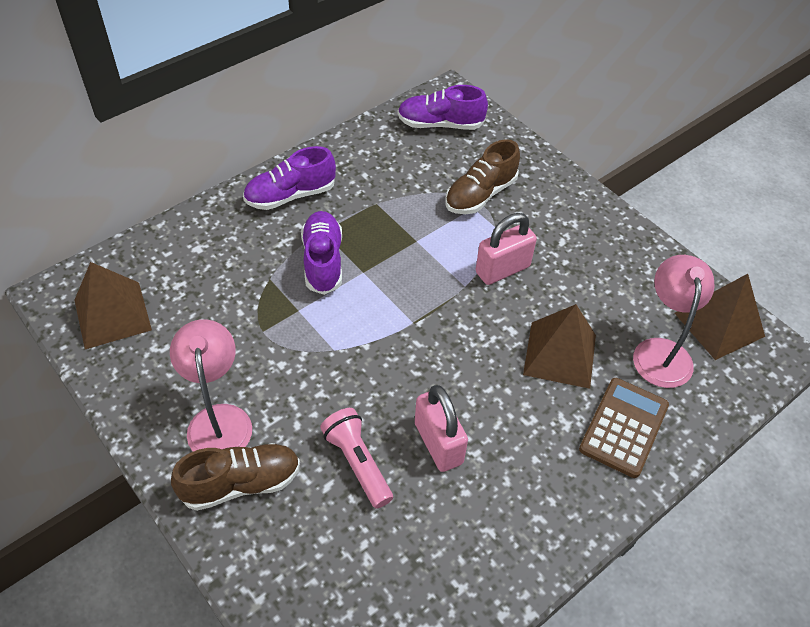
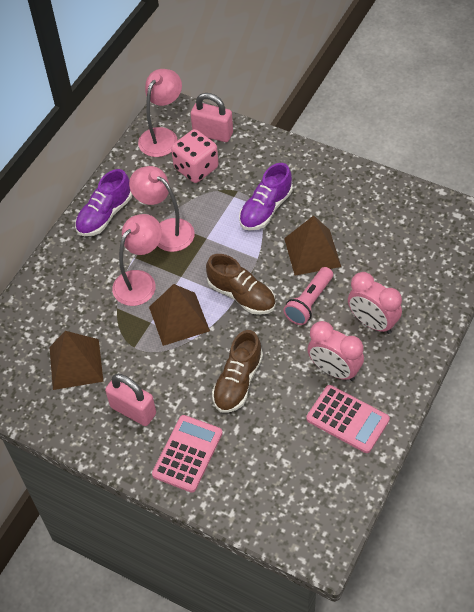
brown calculator: 1 -> 0
pink calculator: 0 -> 2
pink clock: 0 -> 2
pink dice: 0 -> 1
pink lamp: 2 -> 3
purple shoe: 3 -> 2

